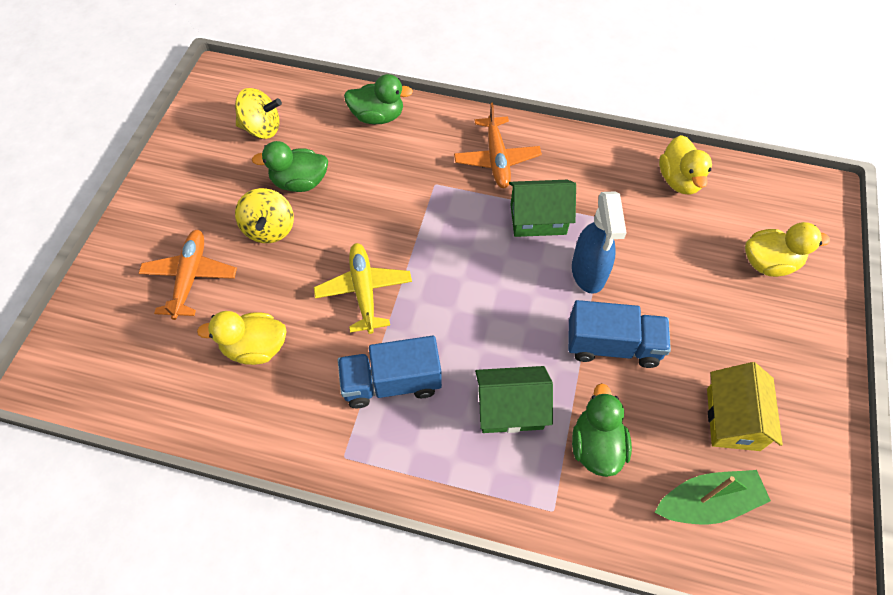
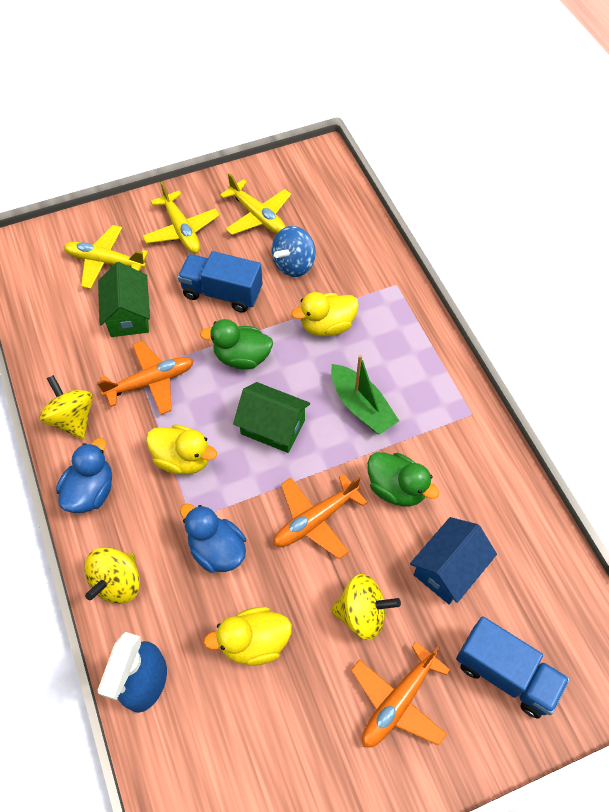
blue duck: 0 -> 2
blue house: 0 -> 1
blue spinning top: 0 -> 1
green duck: 3 -> 2
orange plane: 2 -> 3
yellow house: 1 -> 0
yellow plane: 1 -> 3
yellow spinning top: 2 -> 3

